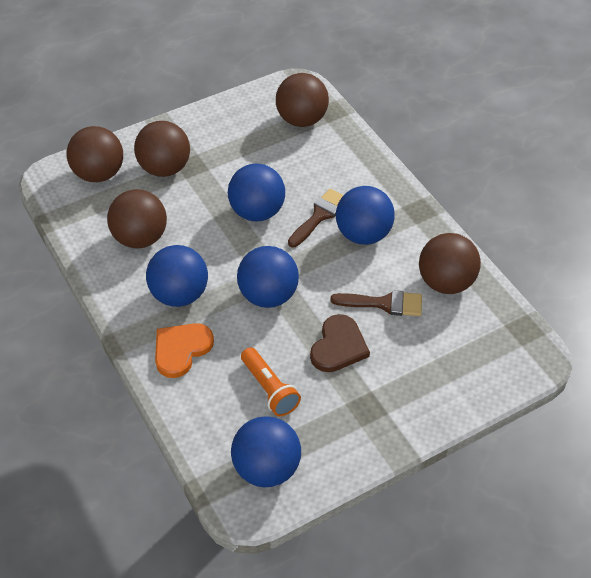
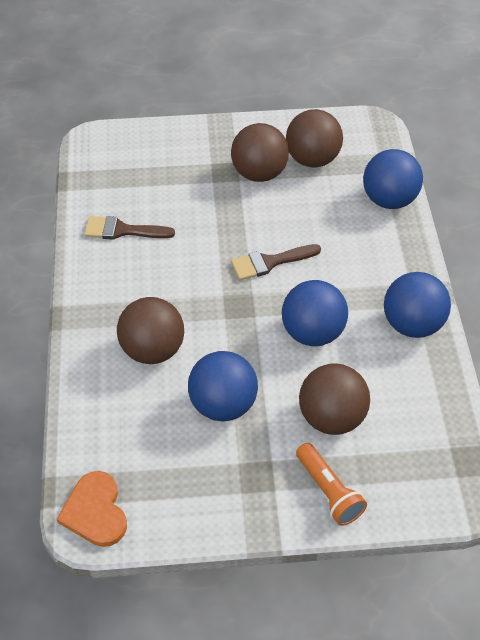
blue ball: 5 -> 4
brown ball: 5 -> 4
brown heart: 1 -> 0

